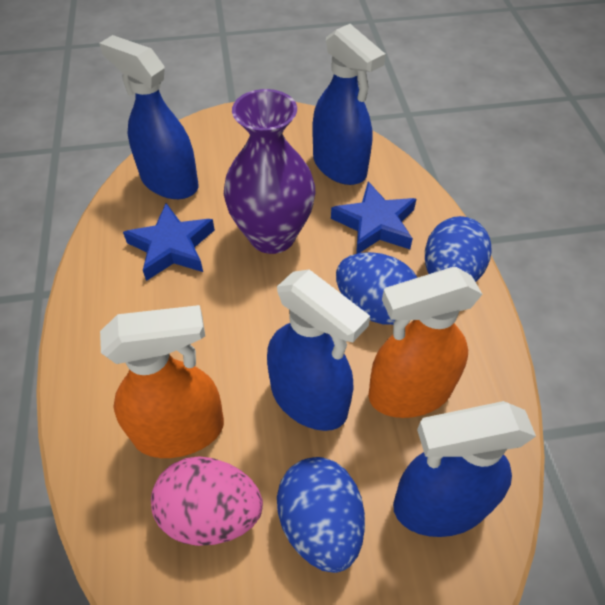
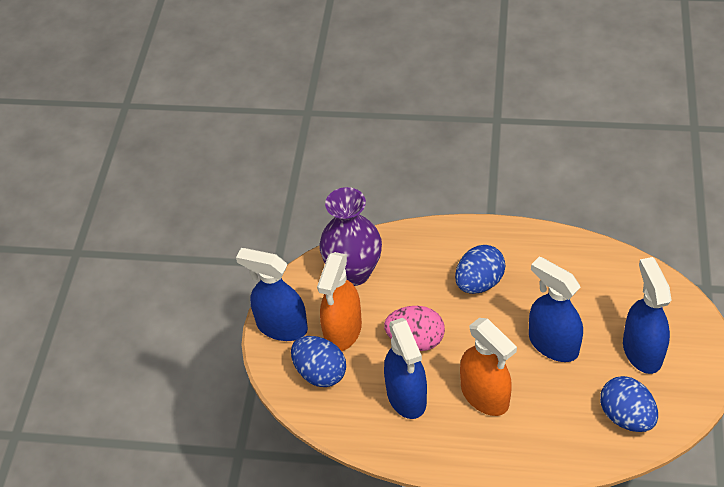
blue star: 2 -> 0

